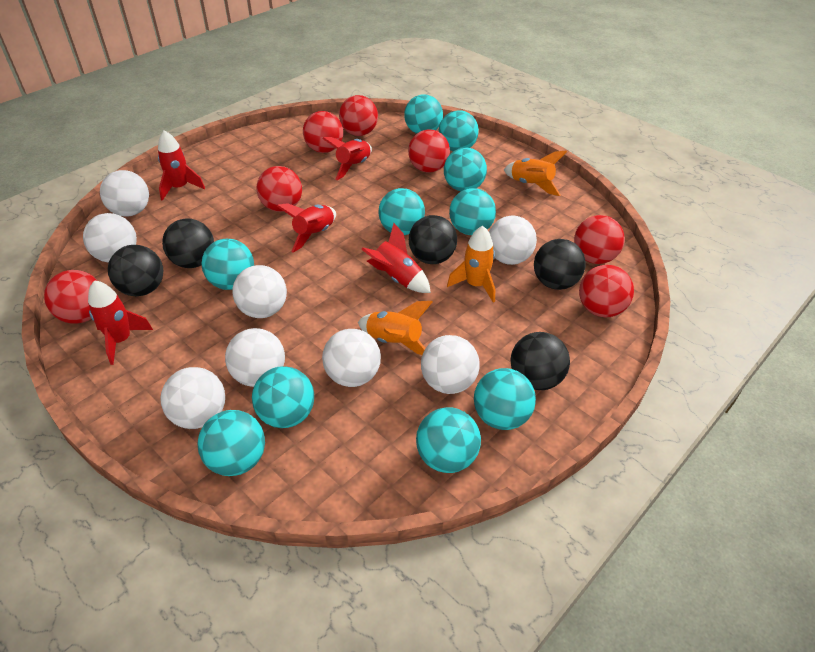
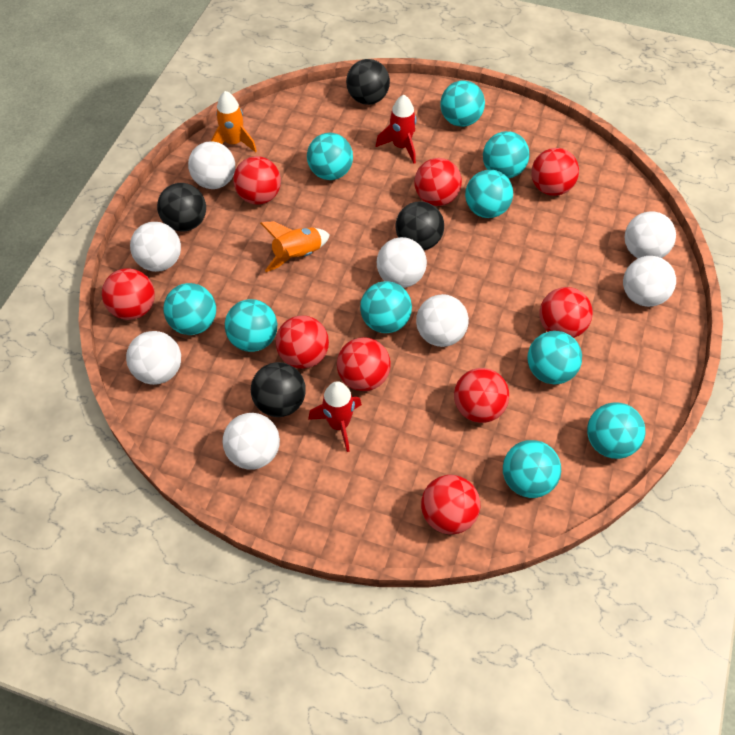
black ball: 5 -> 4
orange rocket: 3 -> 2
red ball: 7 -> 9
red rocket: 5 -> 2

